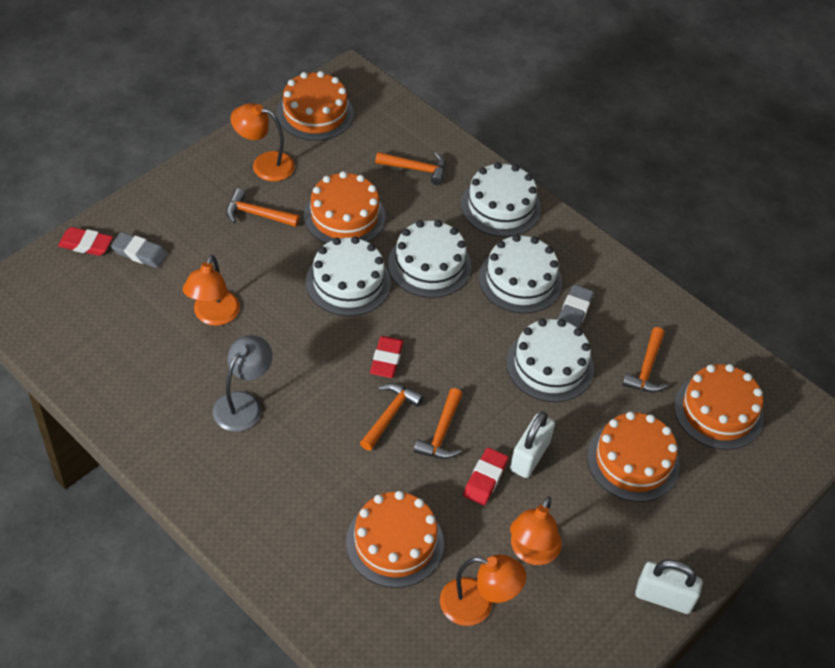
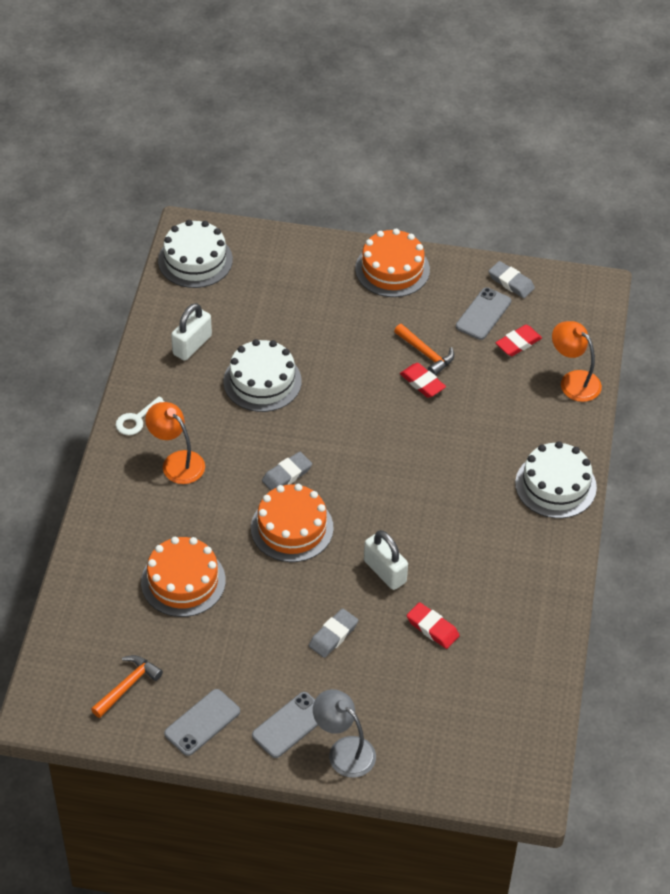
grey eraser: 2 -> 3
grey phone: 0 -> 3
orange cake: 5 -> 3
orange hammer: 5 -> 2
orange lamp: 4 -> 2
white cake: 5 -> 3
white key: 0 -> 1

